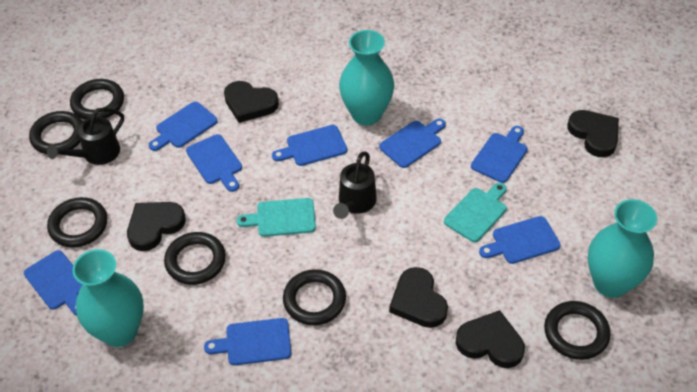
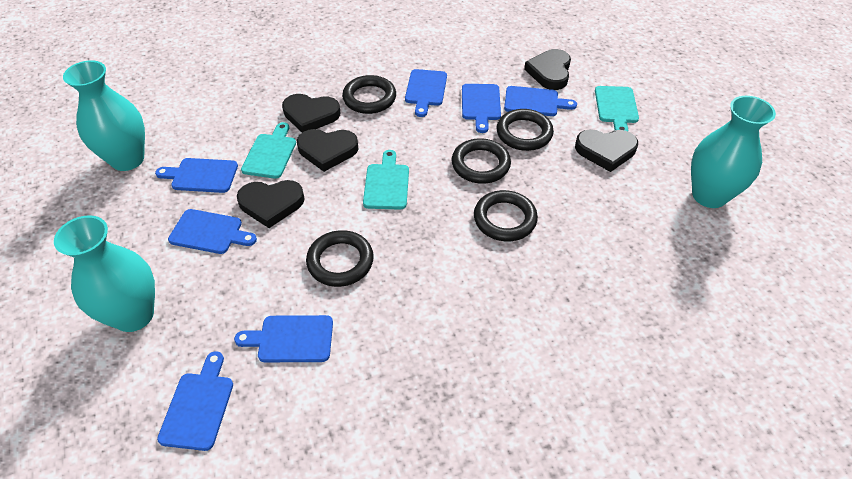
black ring: 6 -> 5
black watering can: 2 -> 0
blue cutting board: 8 -> 7
turquoise cutting board: 2 -> 3

